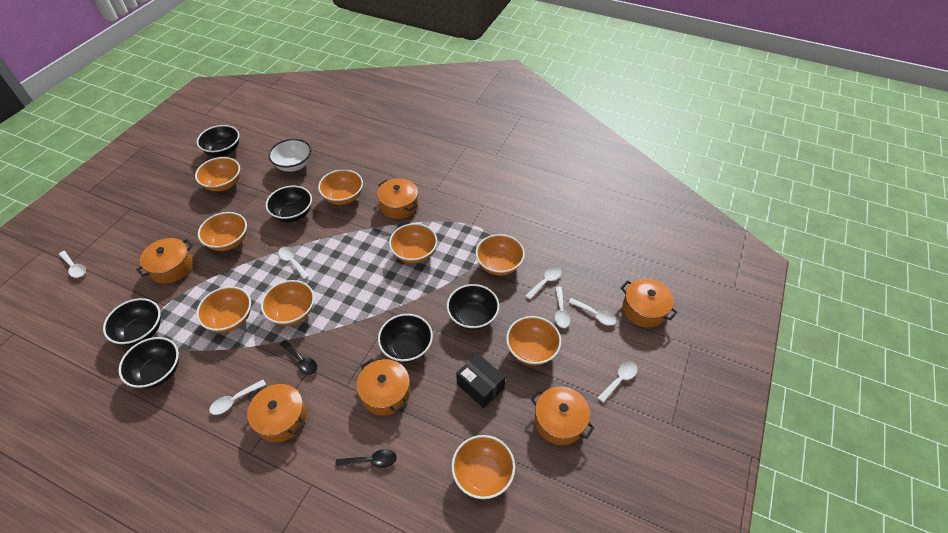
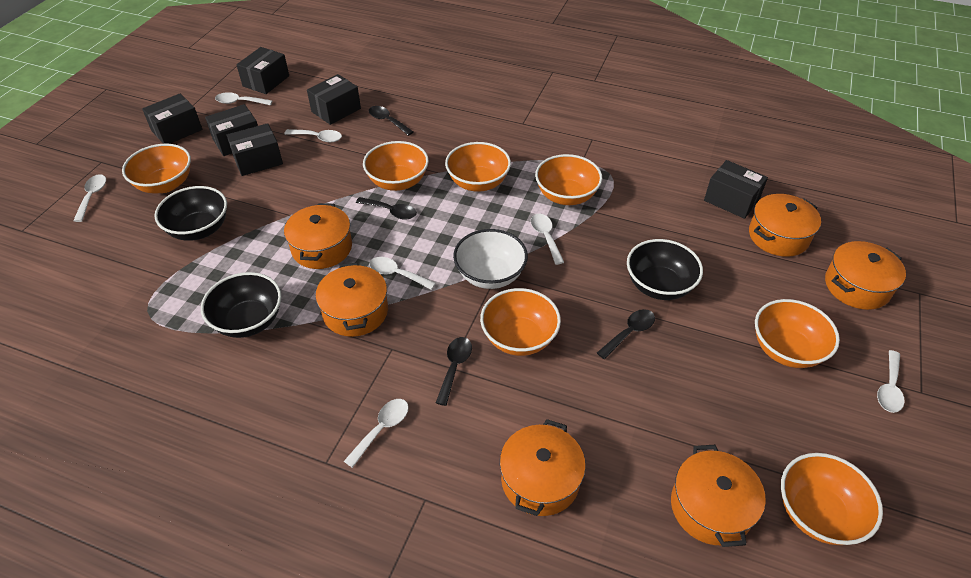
black bowl: 6 -> 3
black box: 1 -> 6
black spoon: 2 -> 4
orange bowl: 9 -> 7

